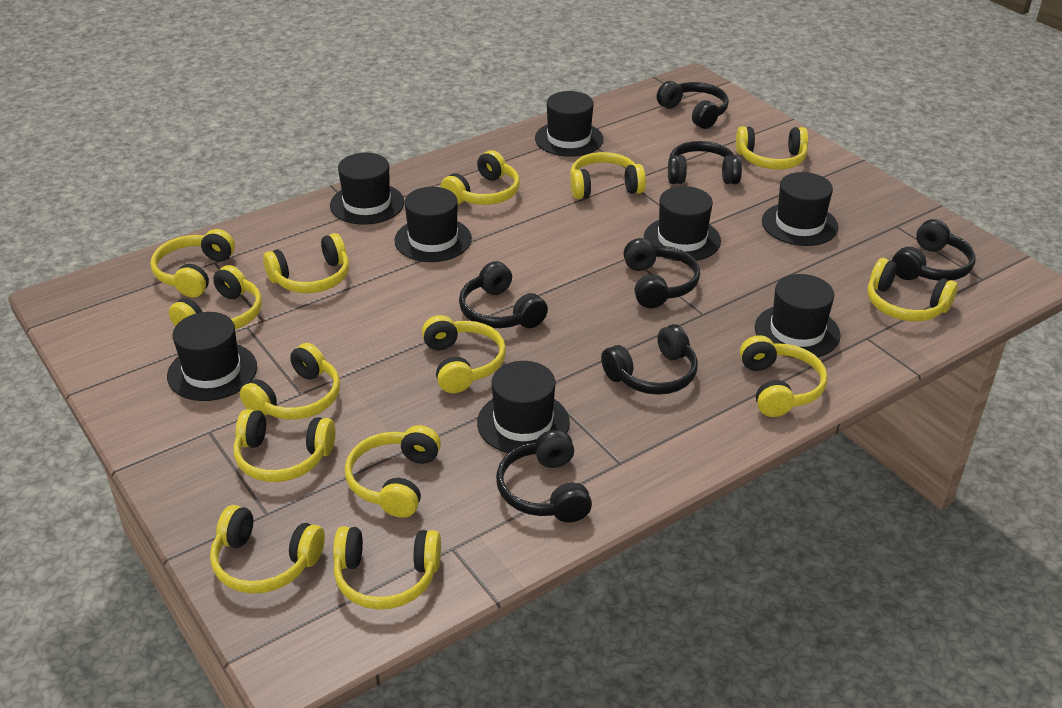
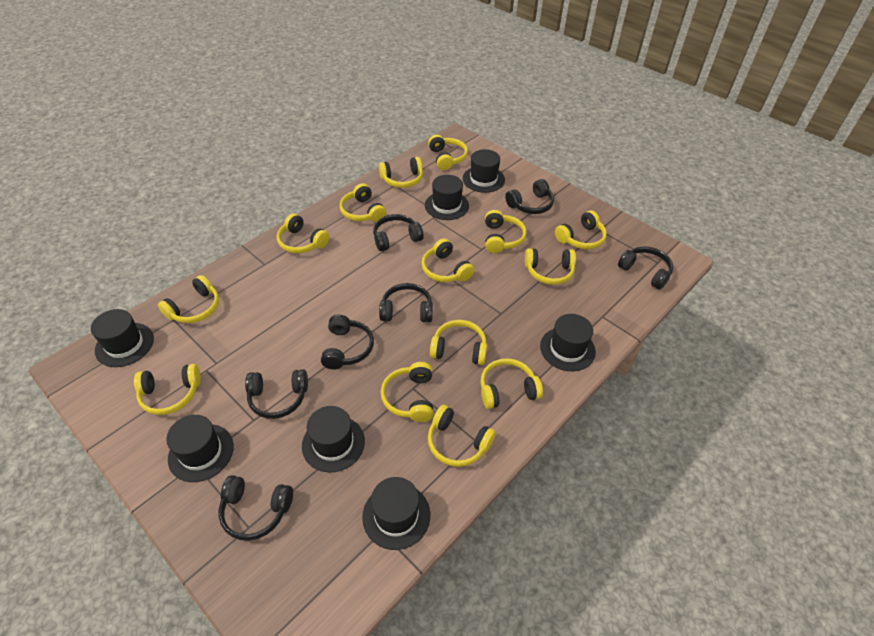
black hat: 8 -> 7

